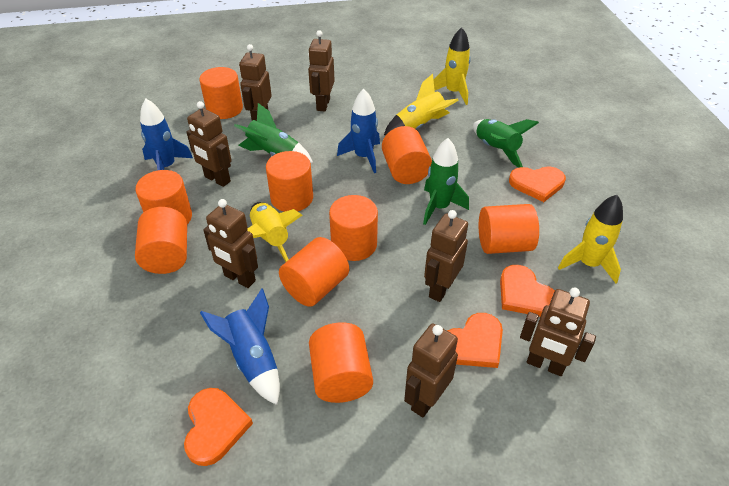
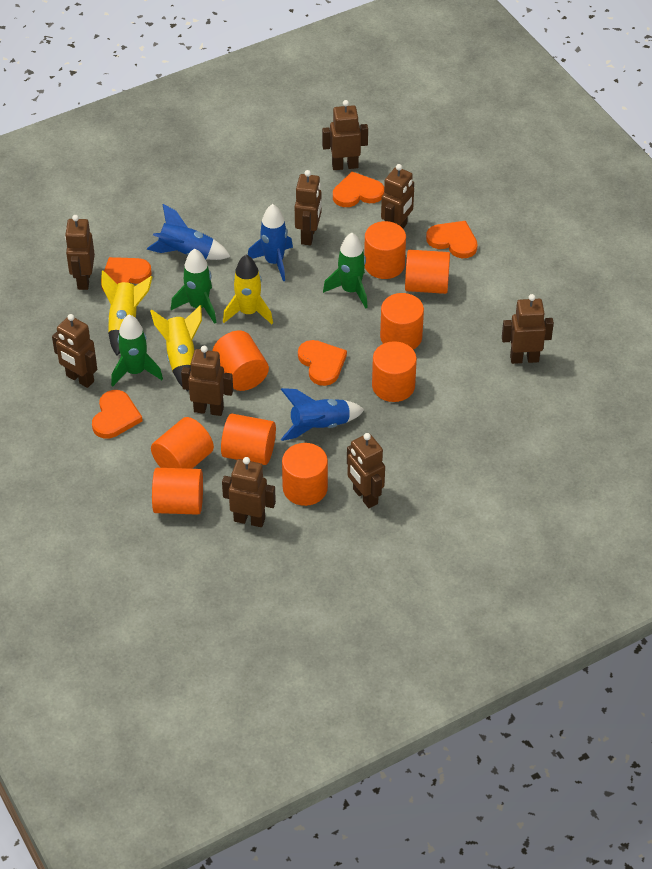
brown robot: 7 -> 9
orange heart: 4 -> 5
yellow rocket: 4 -> 3

